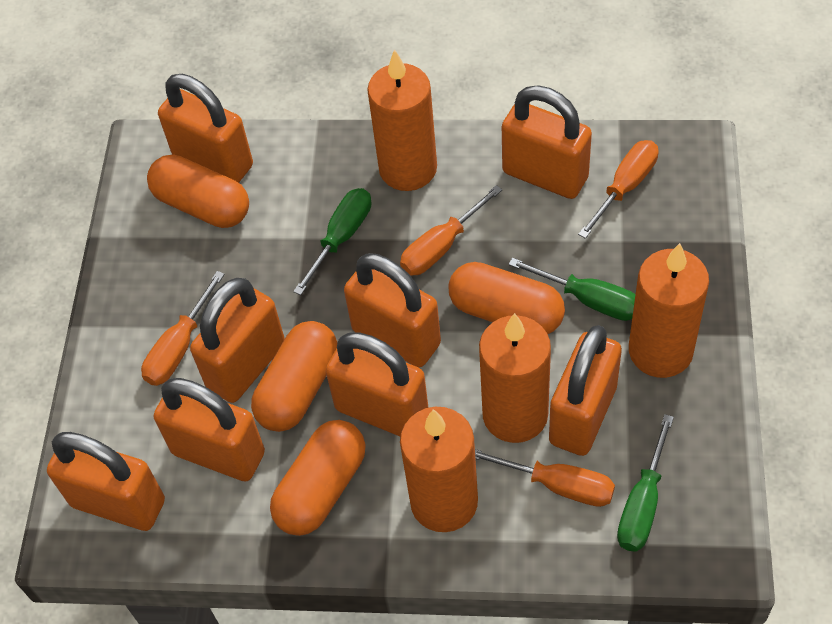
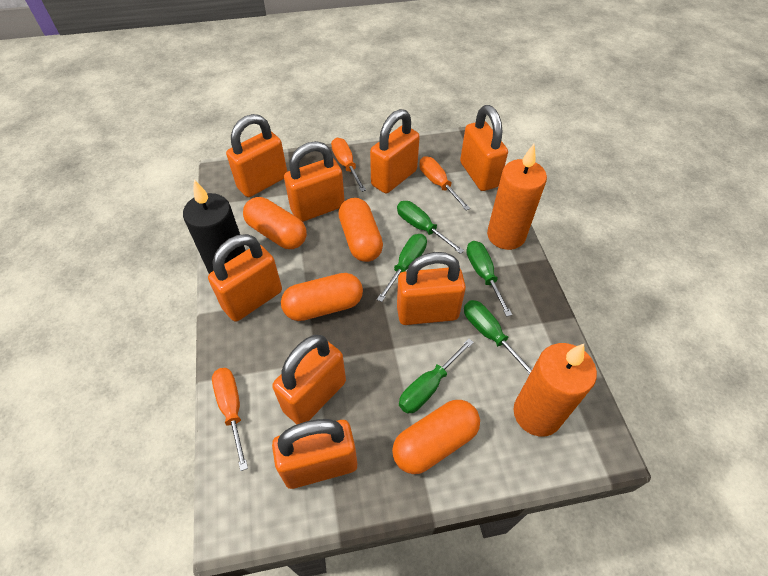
black candle: 0 -> 1
green screwdriver: 3 -> 5
orange candle: 4 -> 2
orange screwdriver: 4 -> 3

